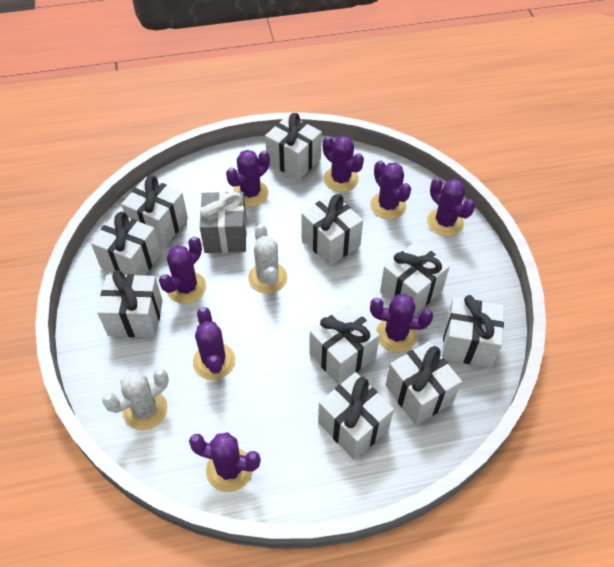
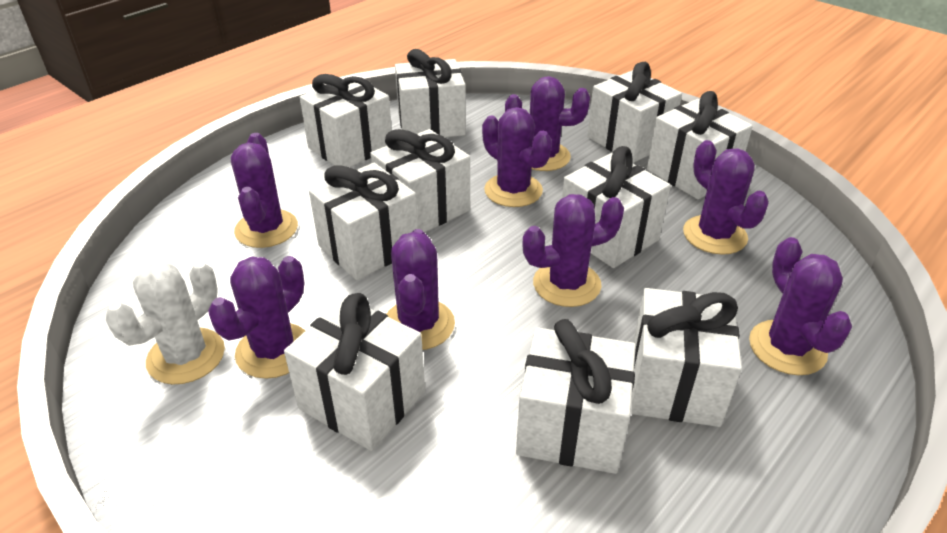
grey gift: 1 -> 0
white cactus: 2 -> 1

